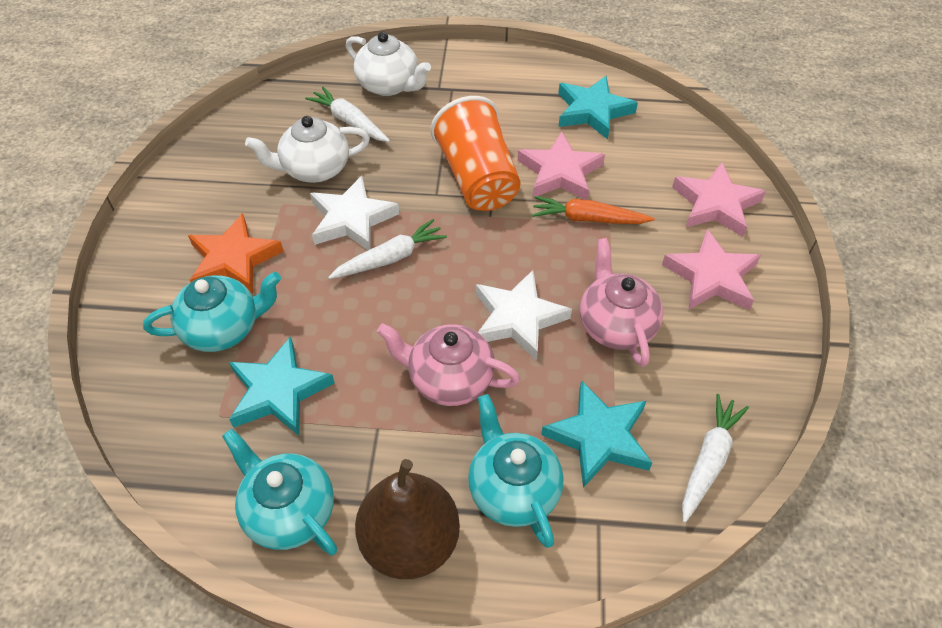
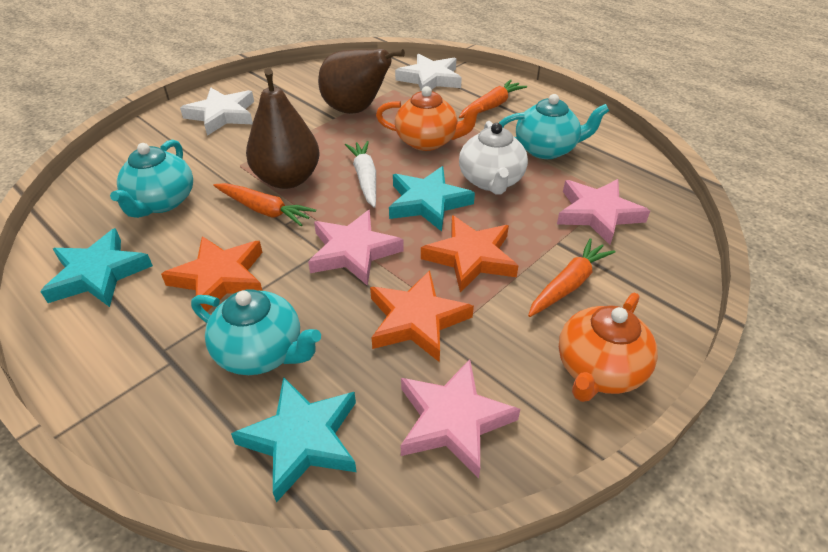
brown pear: 1 -> 2
orange carrot: 1 -> 3
orange cup: 1 -> 0
orange star: 1 -> 3
orange teapot: 0 -> 2
pink teapot: 2 -> 0
white carrot: 3 -> 1
white teapot: 2 -> 1

